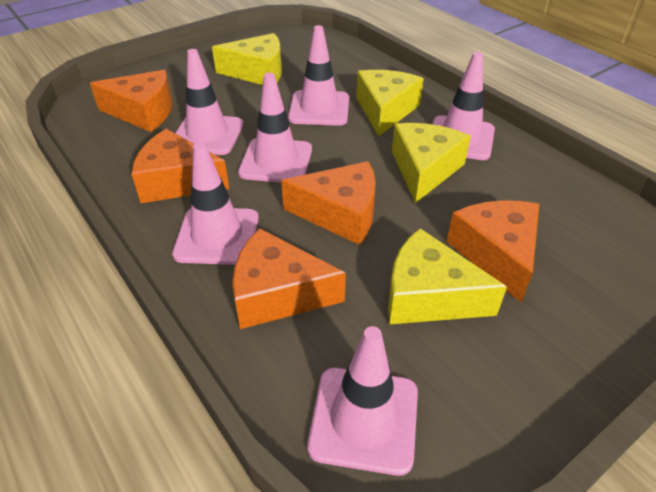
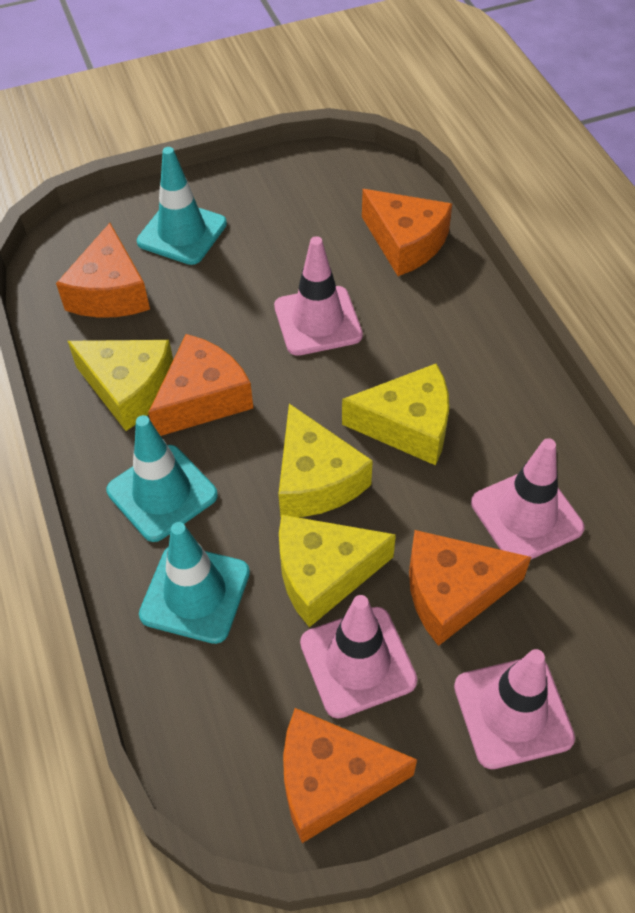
pink traffic cone: 6 -> 4
turquoise traffic cone: 0 -> 3

